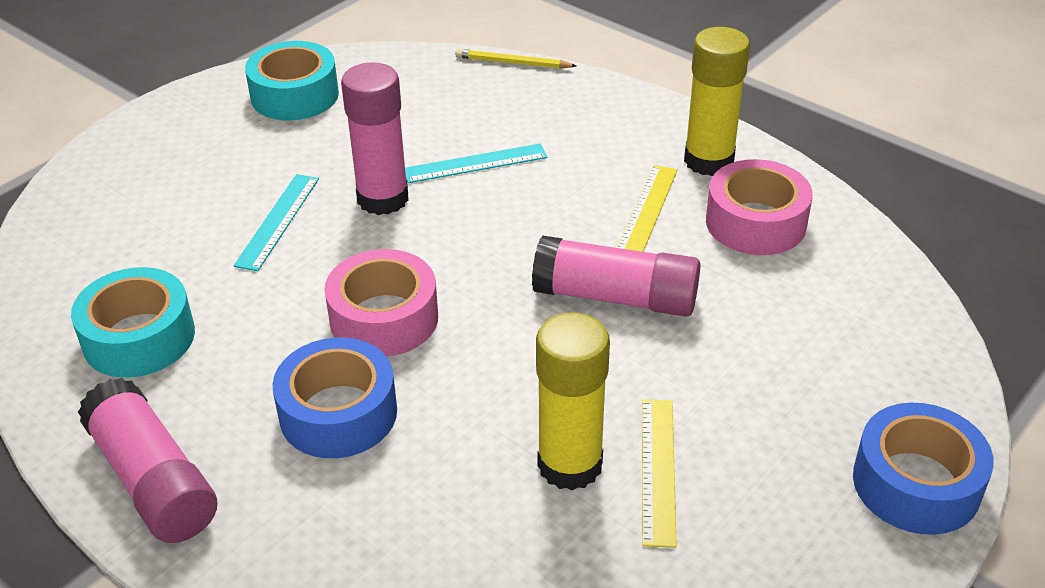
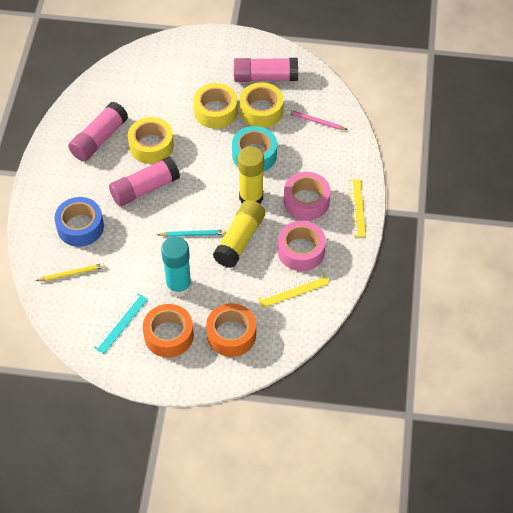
blue tape: 2 -> 1
orange tape: 0 -> 2
pink pencil: 0 -> 1
turquoise glue stick: 0 -> 1
turquoise pencil: 0 -> 1
turquoise ruler: 2 -> 1
turquoise tape: 2 -> 1
yellow tape: 0 -> 3

